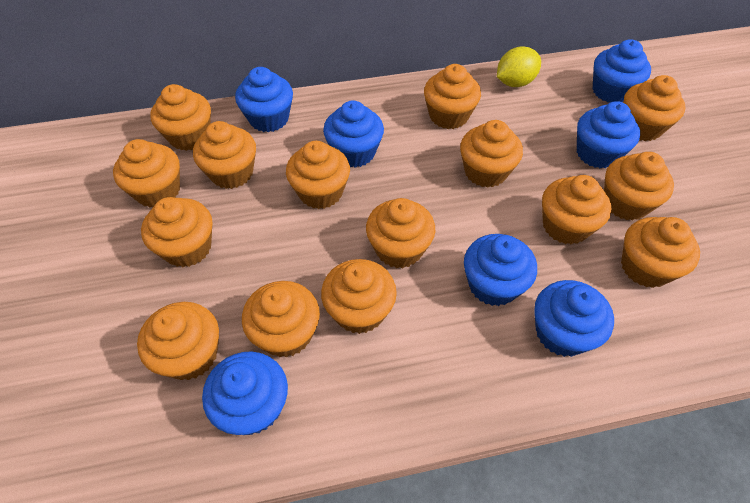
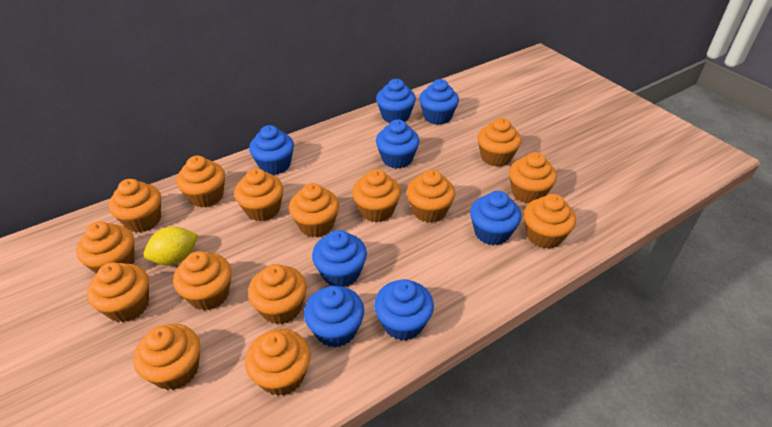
blue cupcake: 7 -> 8

